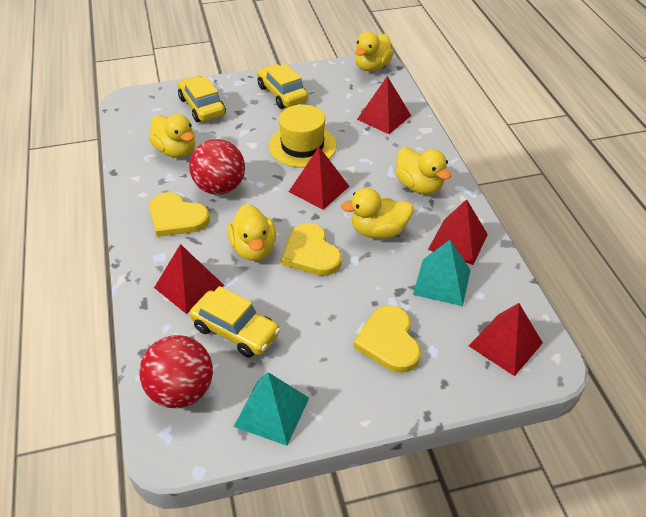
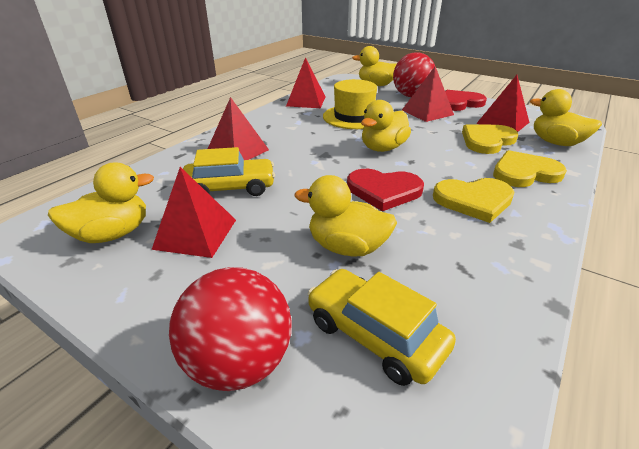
red heart: 0 -> 2
turquoise pyramid: 2 -> 0
yellow car: 3 -> 2

